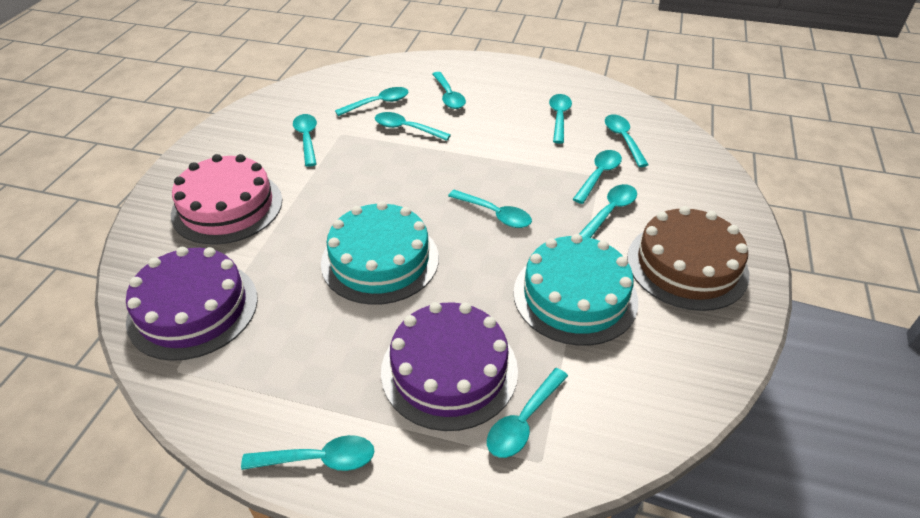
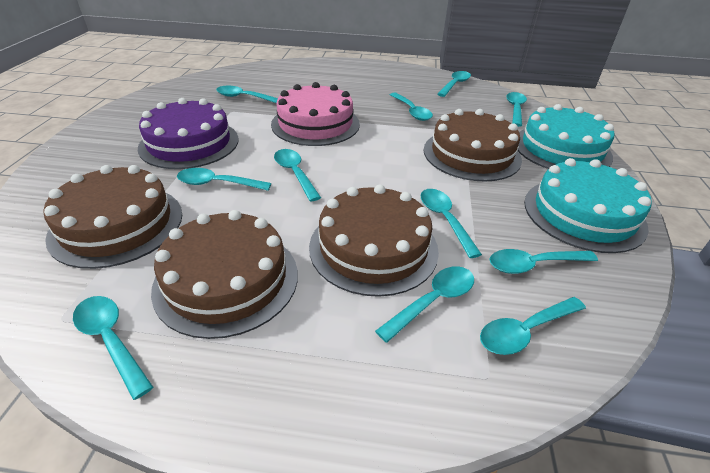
brown cake: 1 -> 4
purple cake: 2 -> 1

